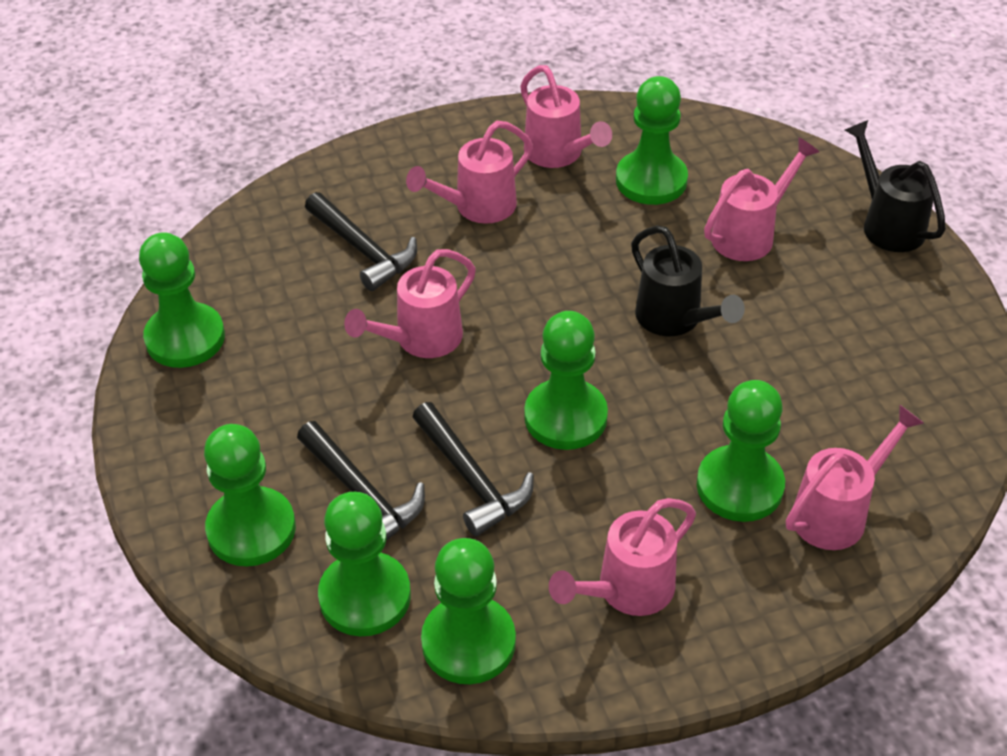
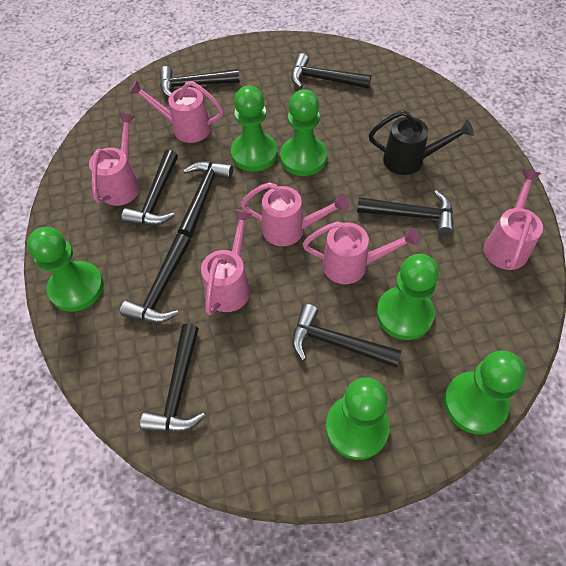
black hammer: 3 -> 8
black watering can: 2 -> 1
green pawn: 7 -> 6

